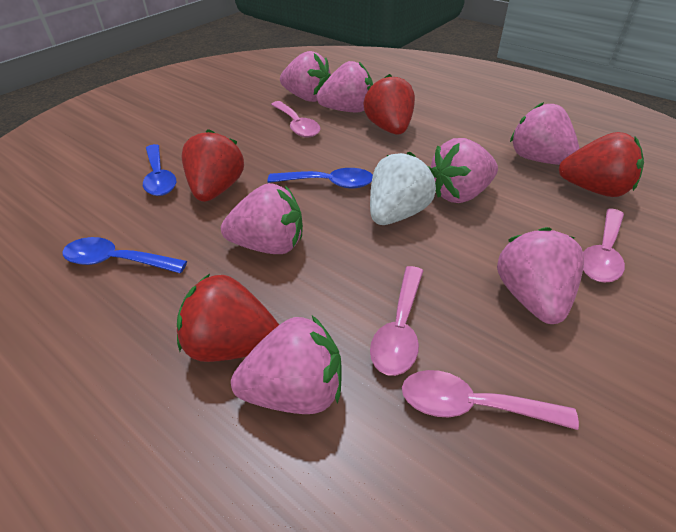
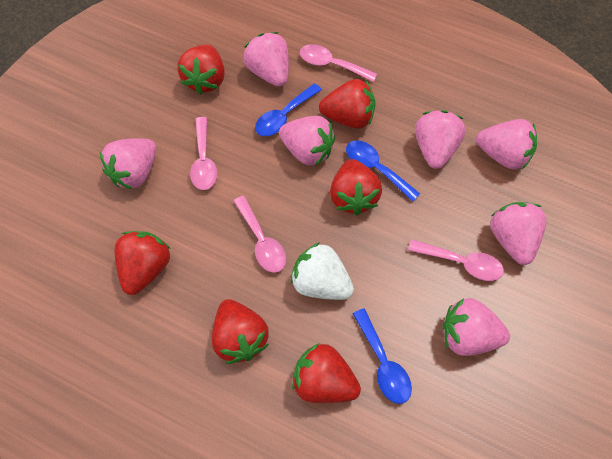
red strawberry: 4 -> 6

